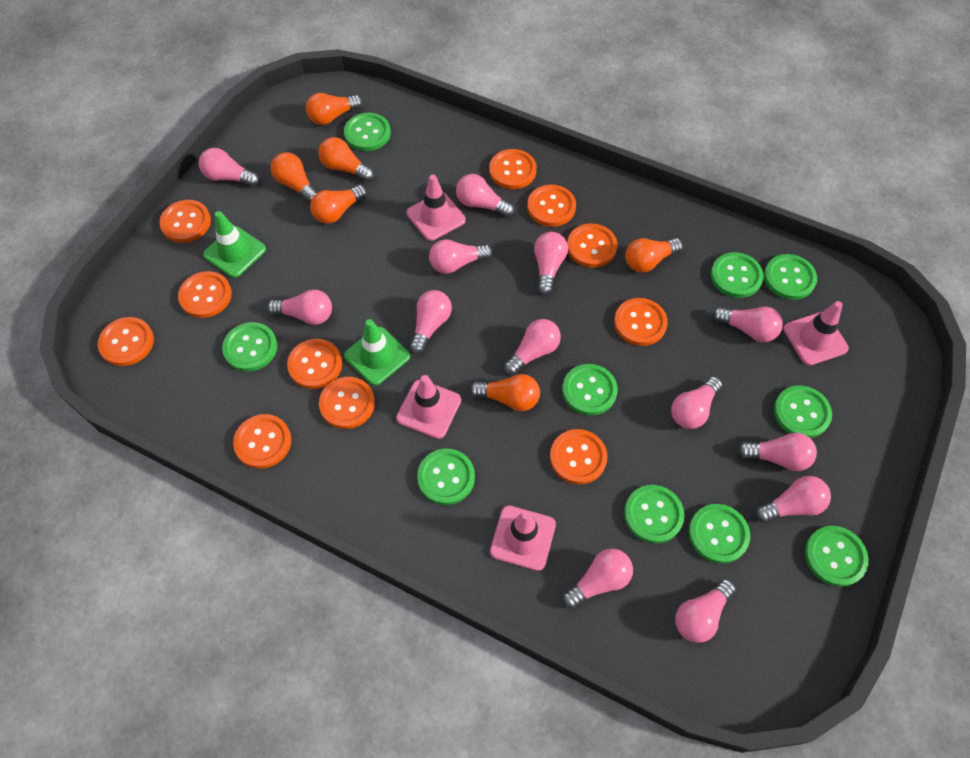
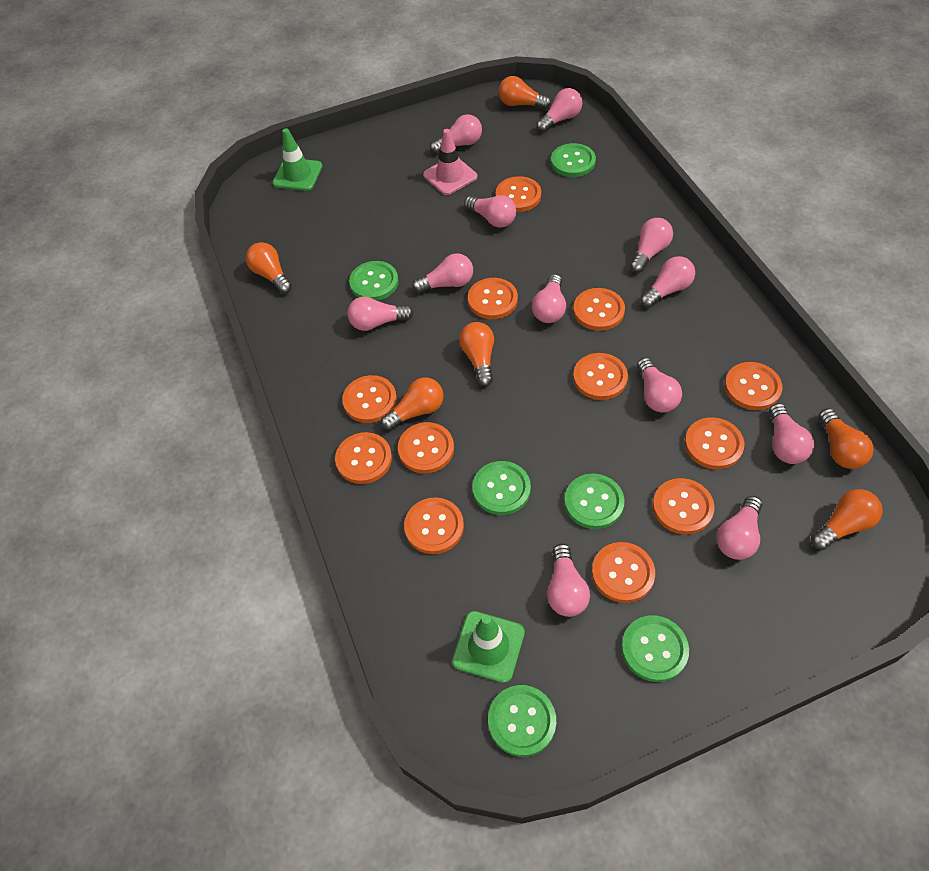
green button: 10 -> 6
orange button: 11 -> 12
pink light bulb: 13 -> 12
pink traffic cone: 4 -> 1

